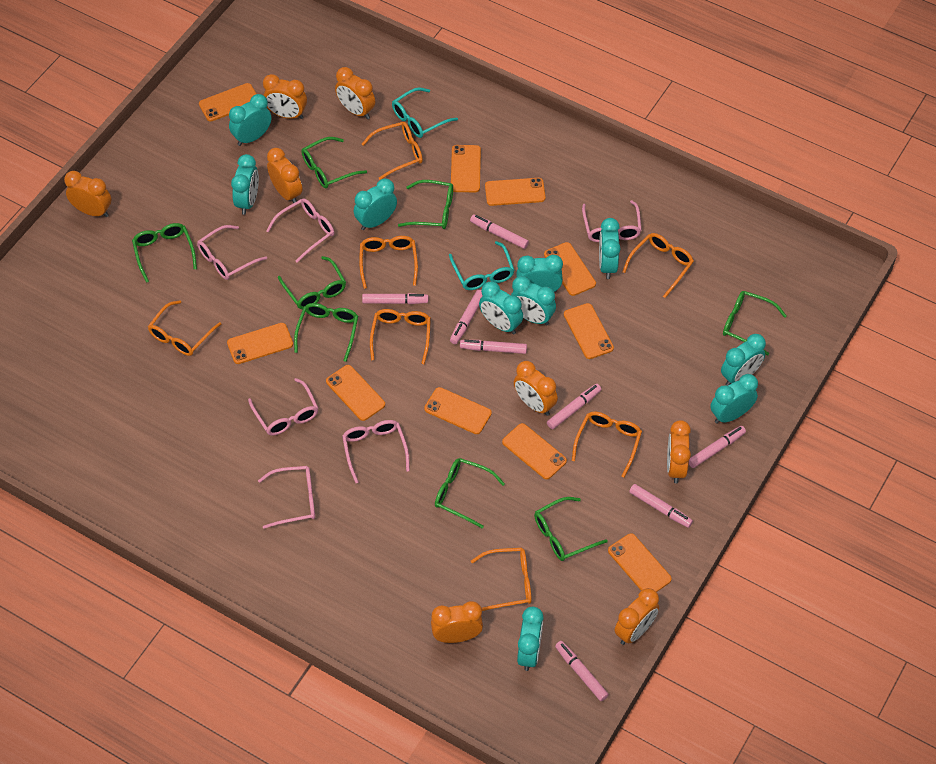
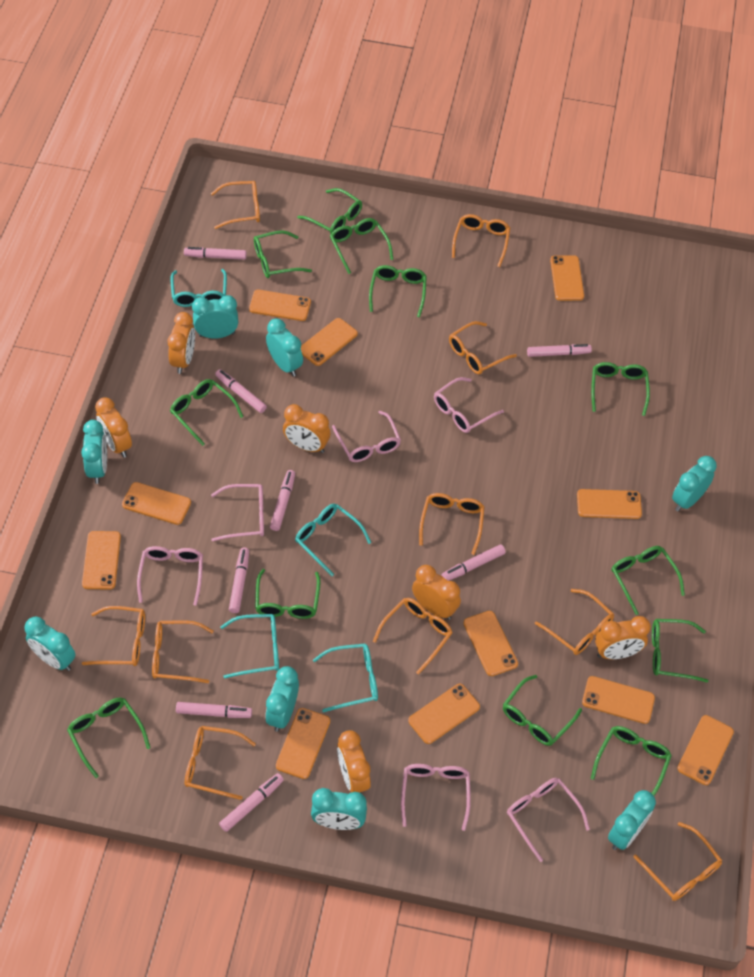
green glasses: 8 -> 12
orange clock: 8 -> 6
orange glasses: 7 -> 10
orange phone: 10 -> 11
turquoise clock: 10 -> 8
turquoise glasses: 2 -> 4

